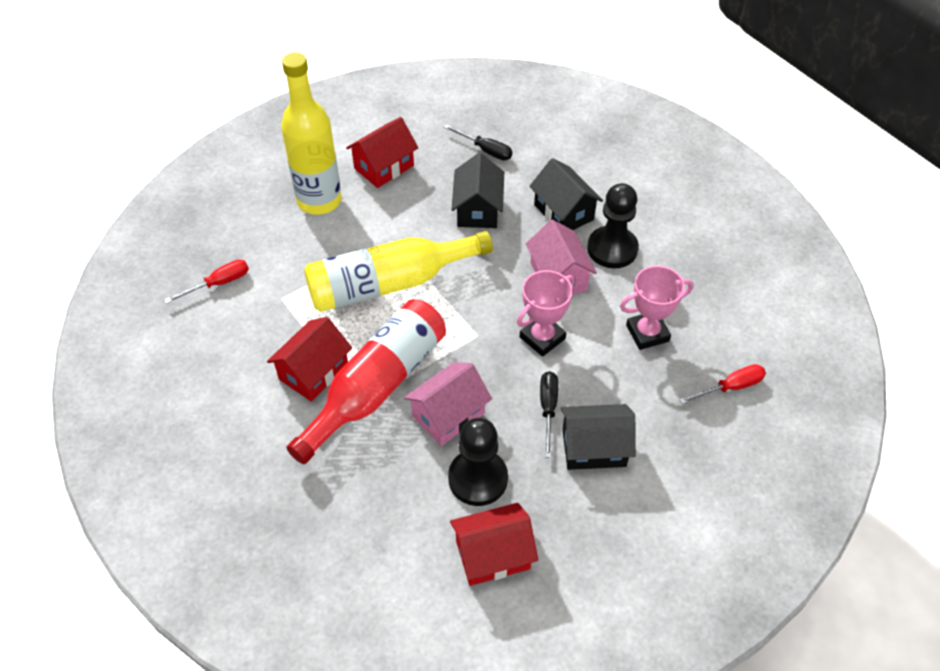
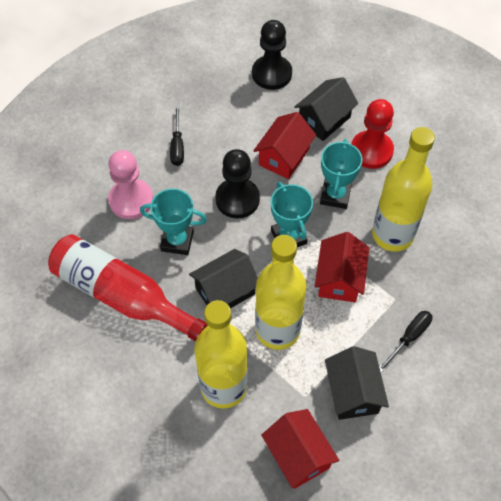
pink house: 2 -> 0
pink pawn: 0 -> 1
pink trophy: 2 -> 0
red pawn: 0 -> 1
red screwdriver: 2 -> 0
turquoise trophy: 0 -> 3
yellow bottle: 2 -> 3

